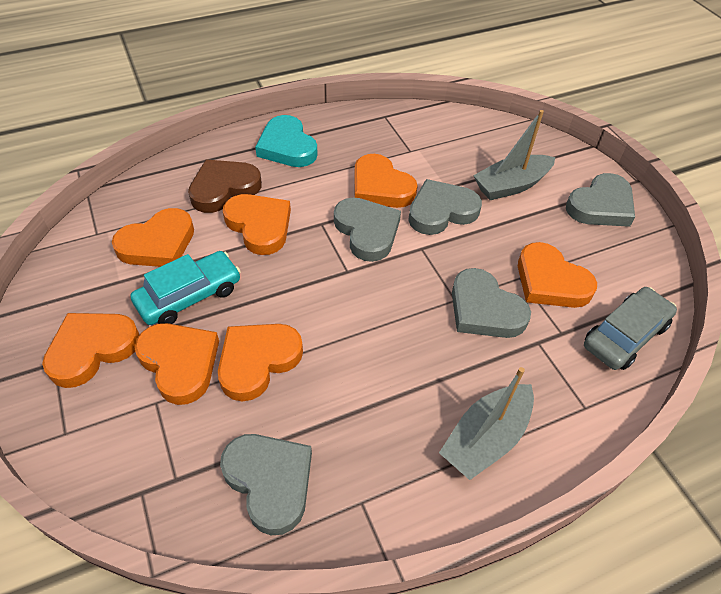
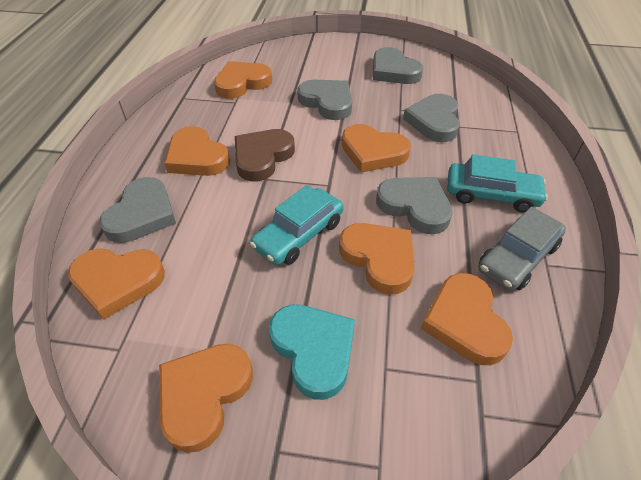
grey boat: 2 -> 0
turquoise car: 1 -> 2

